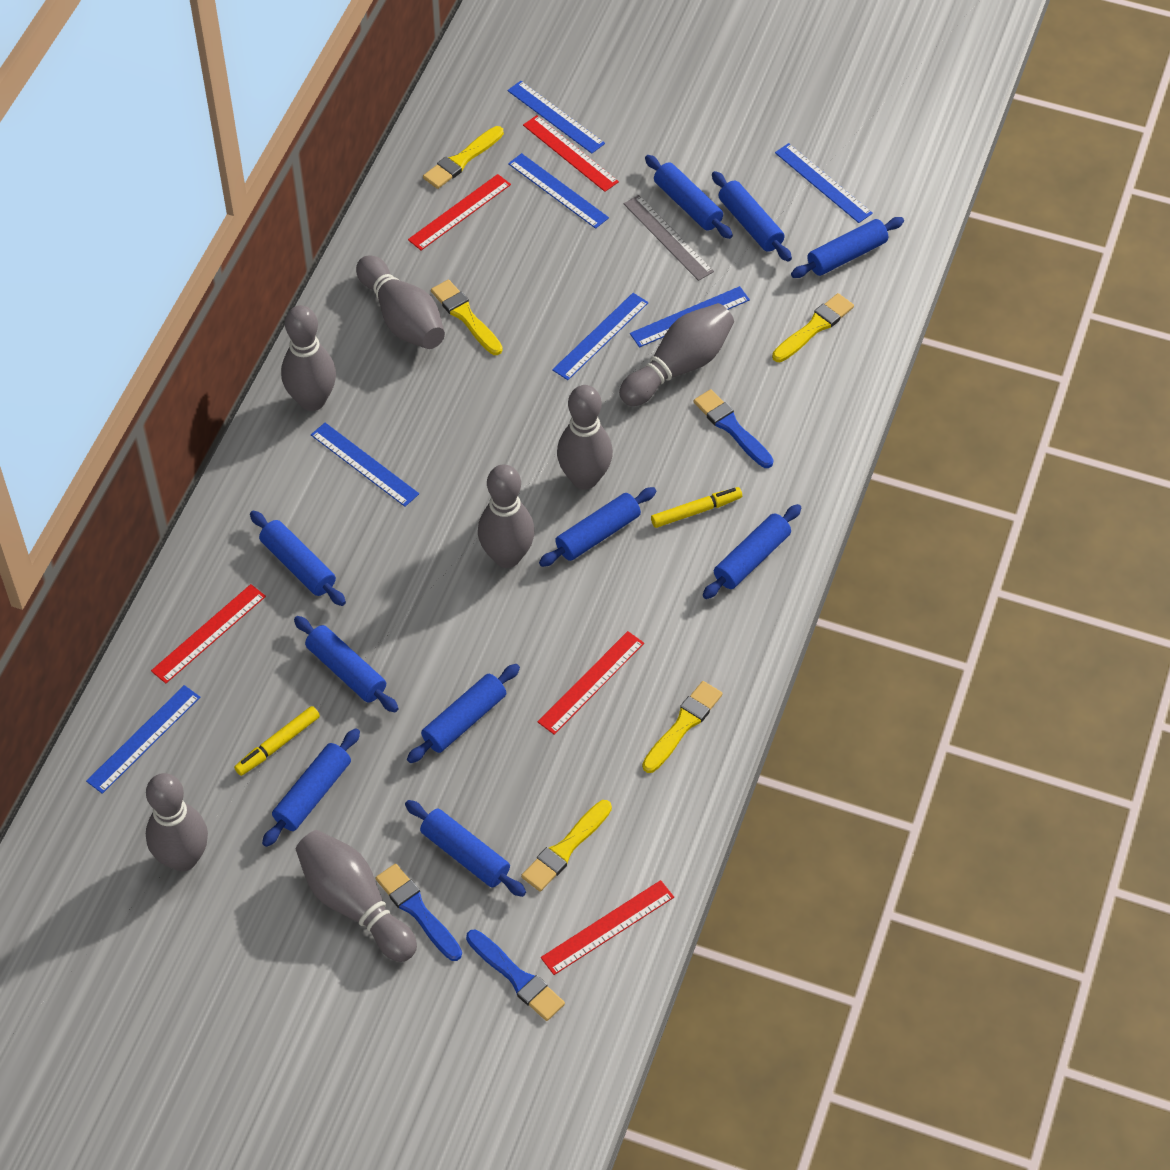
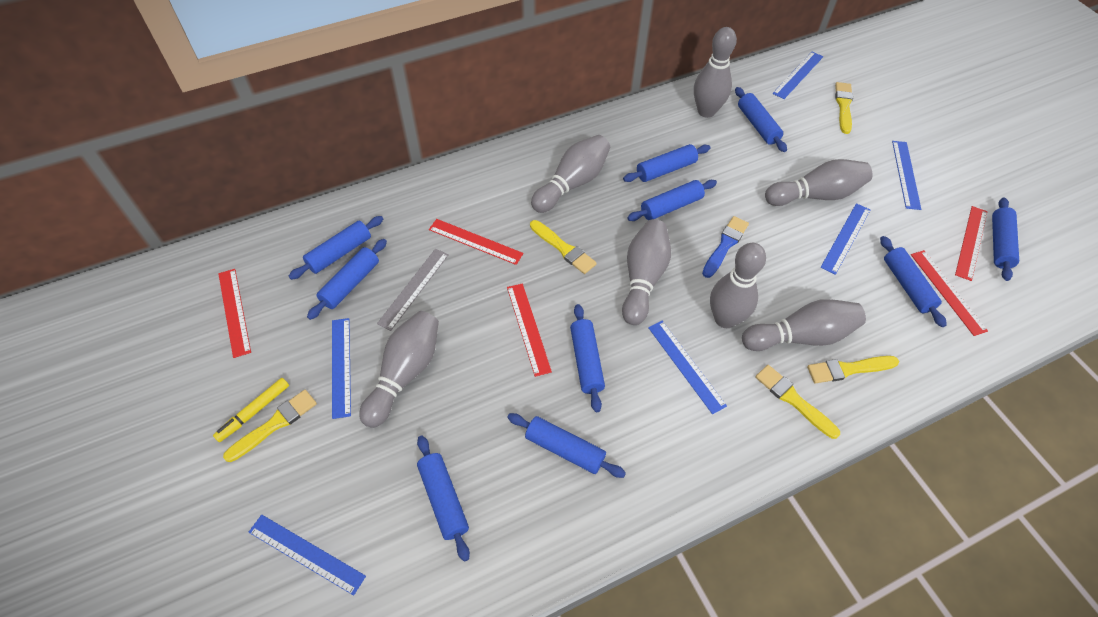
blue brush: 3 -> 1
blue ruler: 7 -> 6
yellow marker: 2 -> 1

